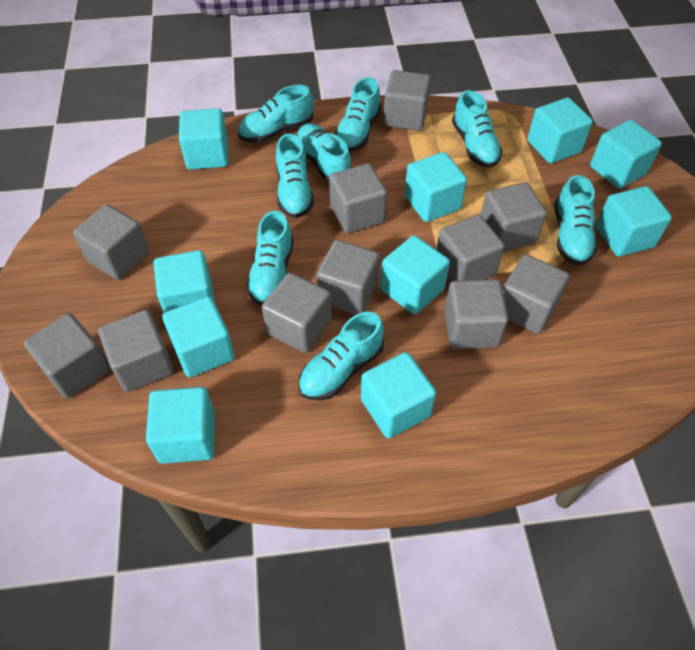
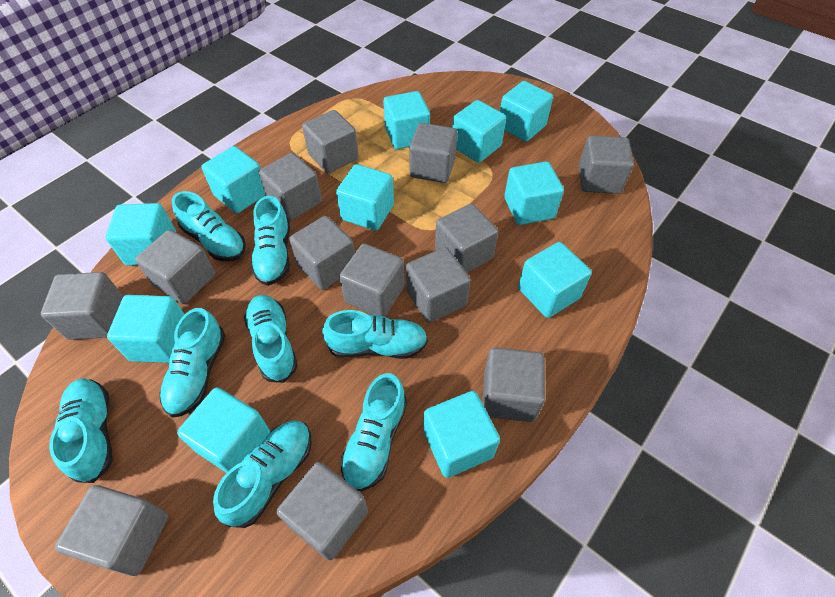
grey cube: 11 -> 13
turquoise cube: 10 -> 11

